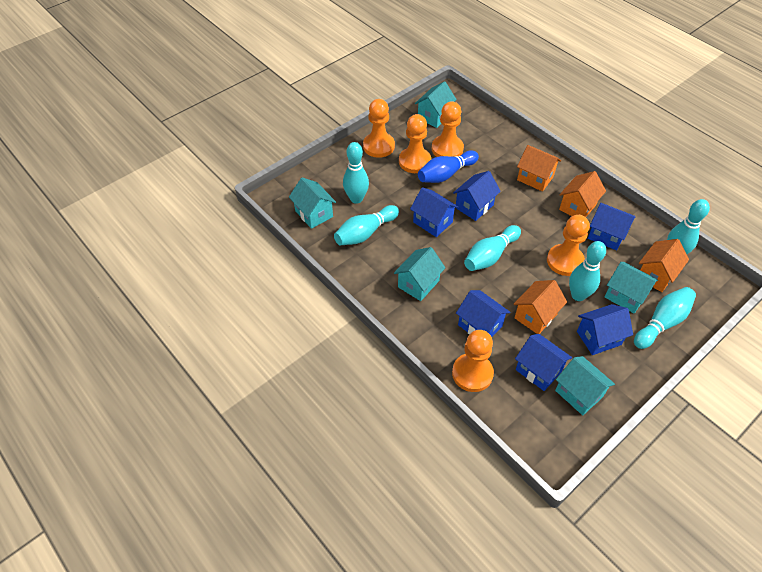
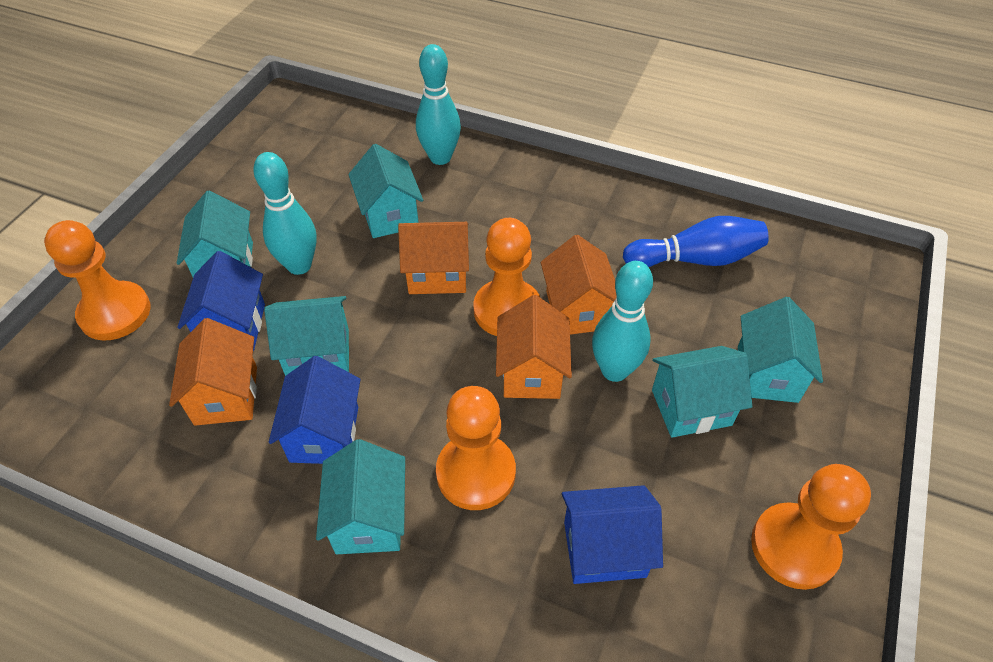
blue house: 6 -> 3
orange pawn: 5 -> 4
turquoise bowling pin: 6 -> 3
turquoise house: 5 -> 6

